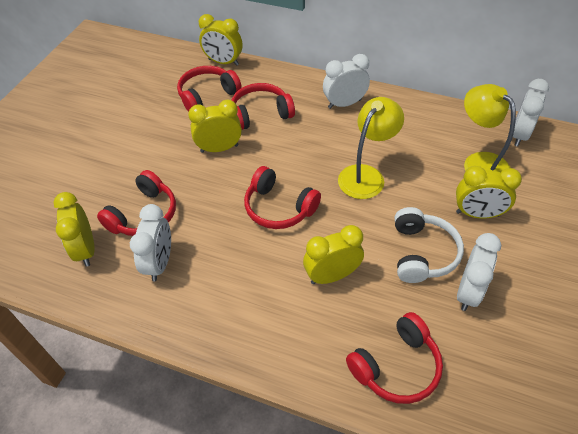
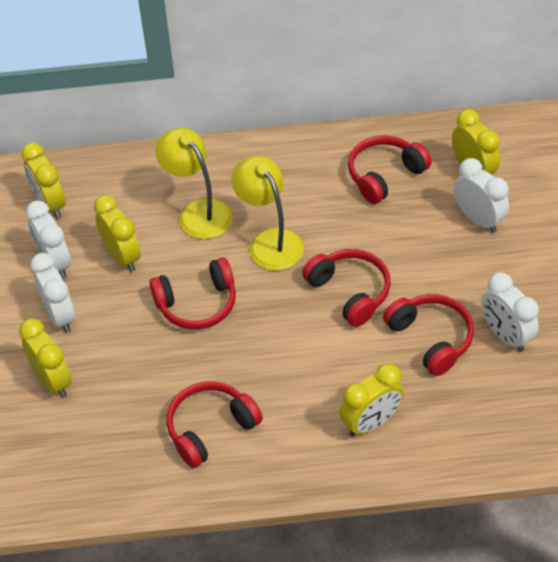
white headphones: 1 -> 0

